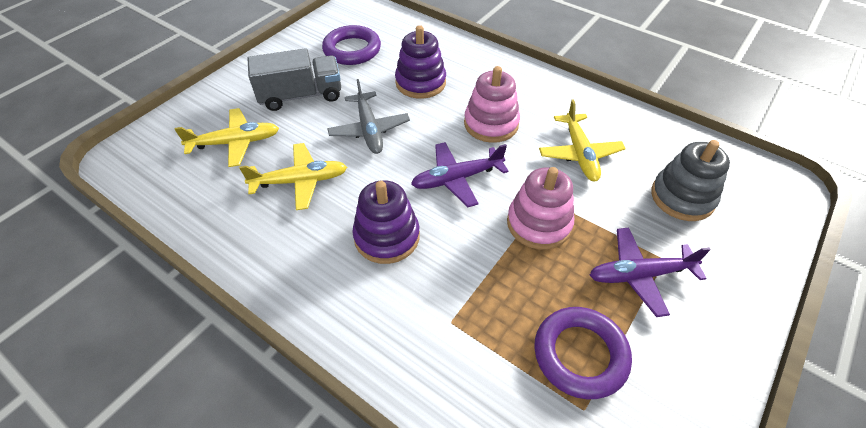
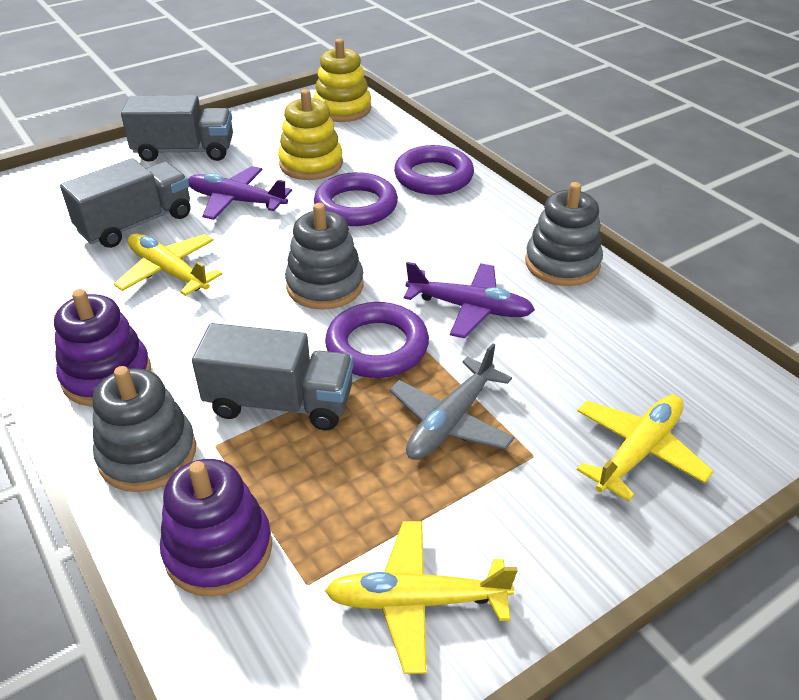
grey stacking toy: 1 -> 3
grey truck: 1 -> 3
pink stacking toy: 2 -> 0
purple ring: 2 -> 3
yellow stacking toy: 0 -> 2

